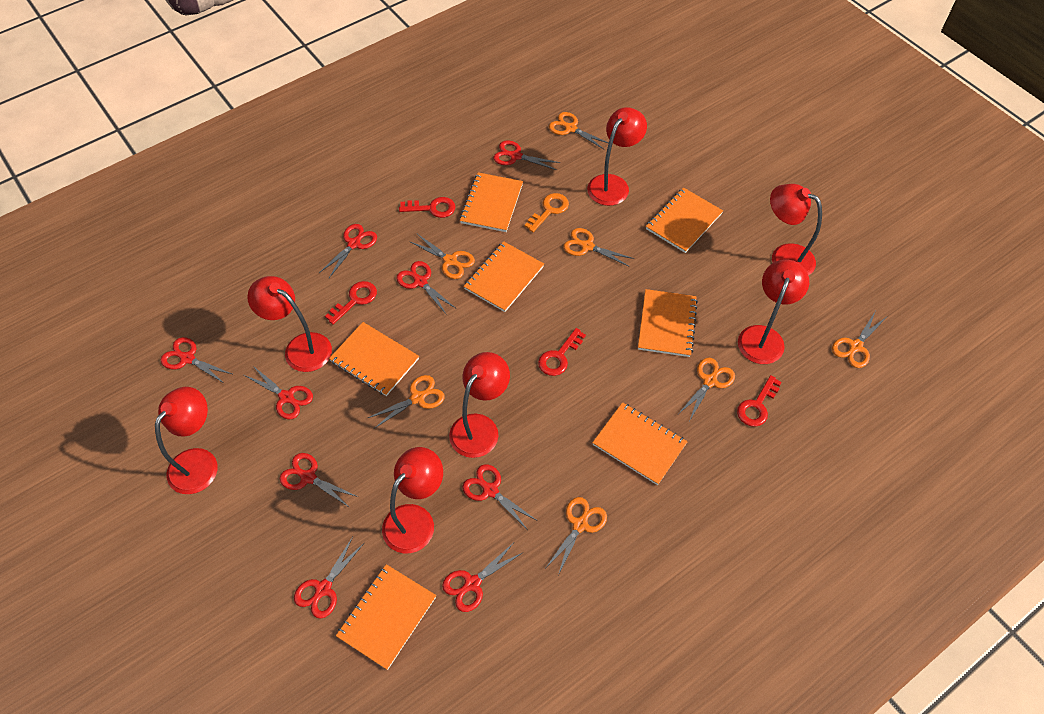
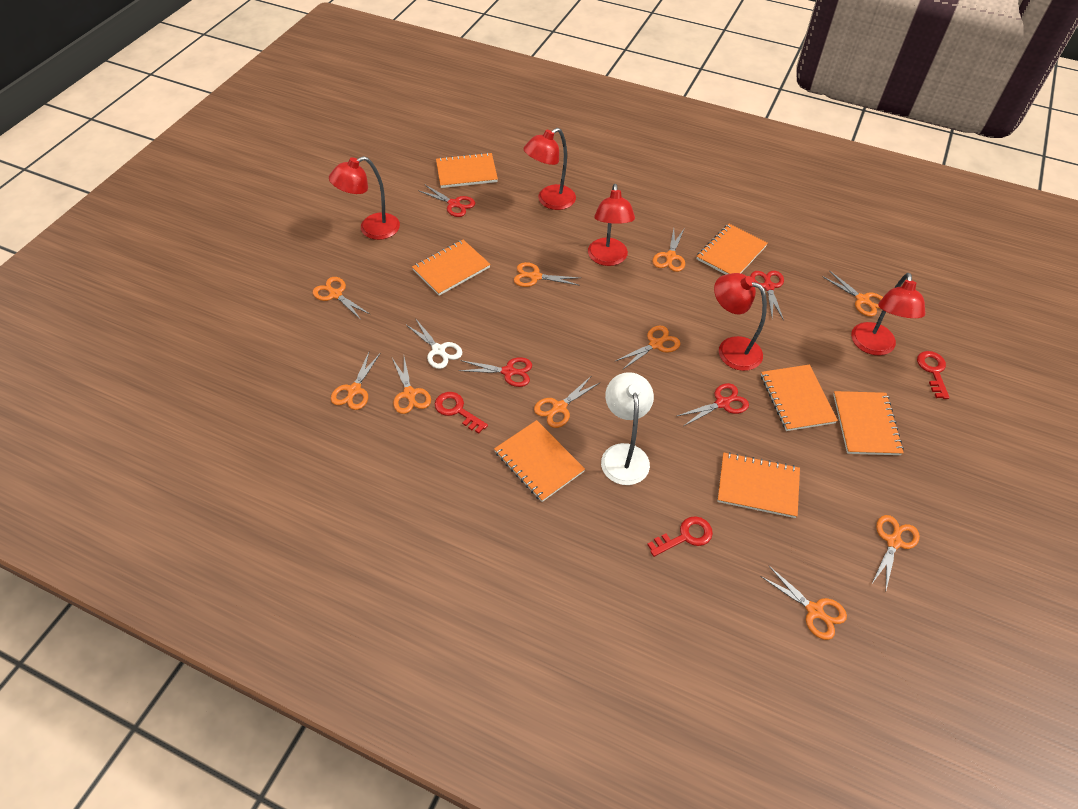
orange key: 1 -> 0
orange scissors: 7 -> 10
red key: 4 -> 3
red lamp: 7 -> 5
red scissors: 9 -> 4
white lamp: 0 -> 1
white scissors: 0 -> 1

